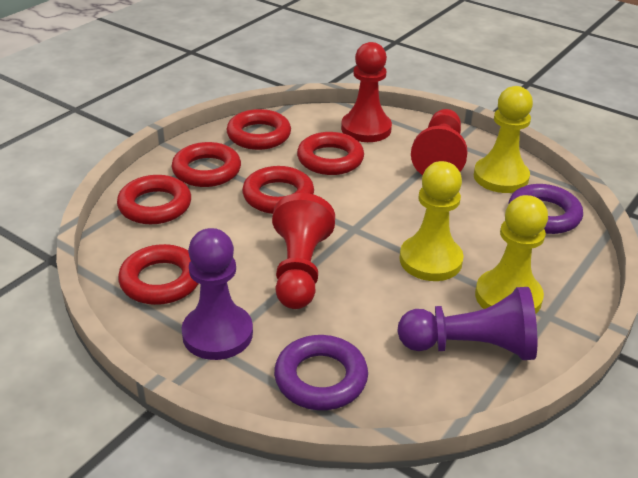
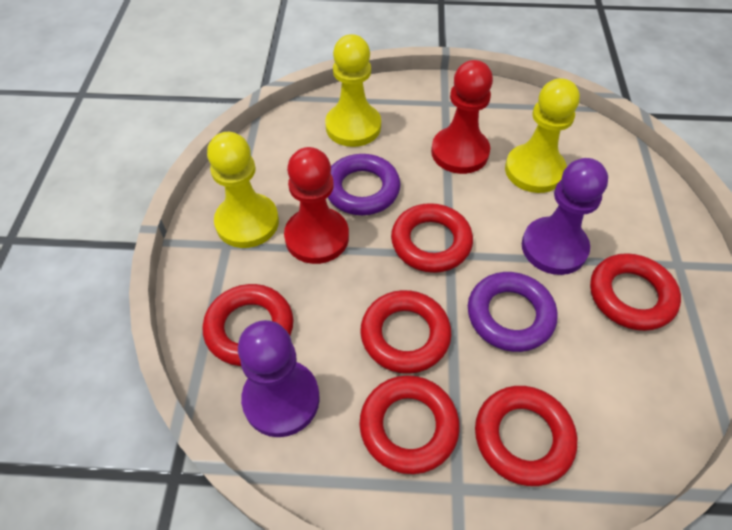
red pawn: 3 -> 2

